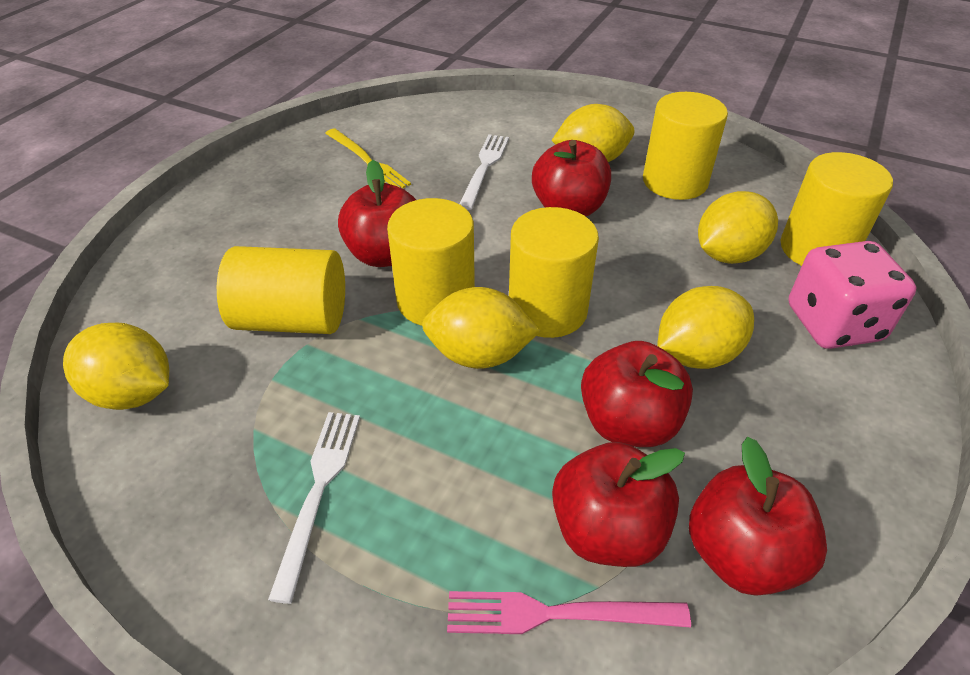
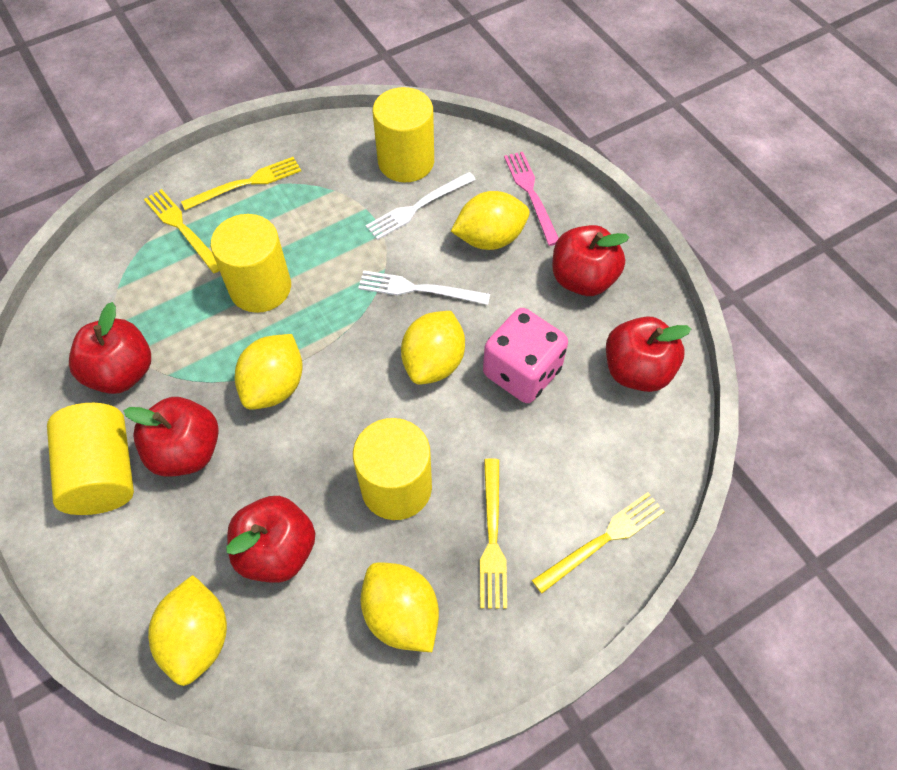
yellow cylinder: 5 -> 4
yellow fork: 1 -> 4

